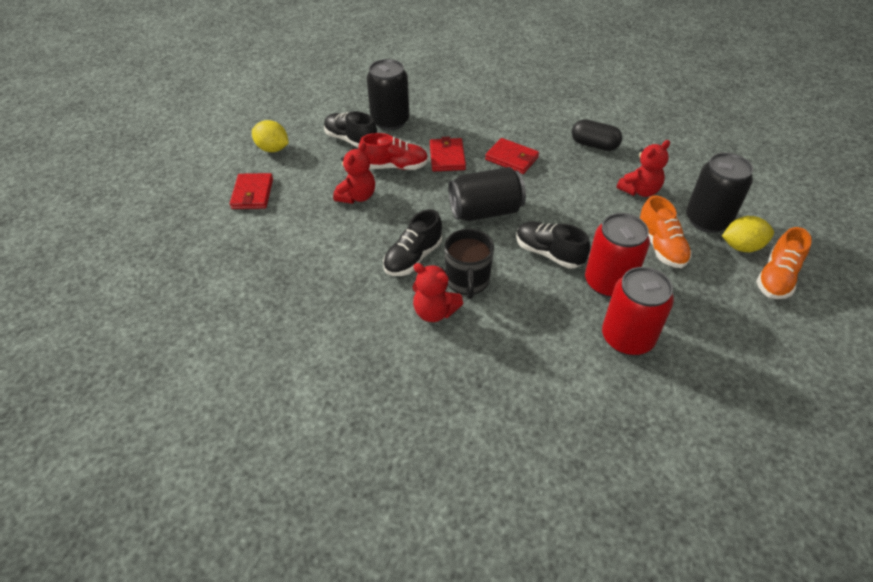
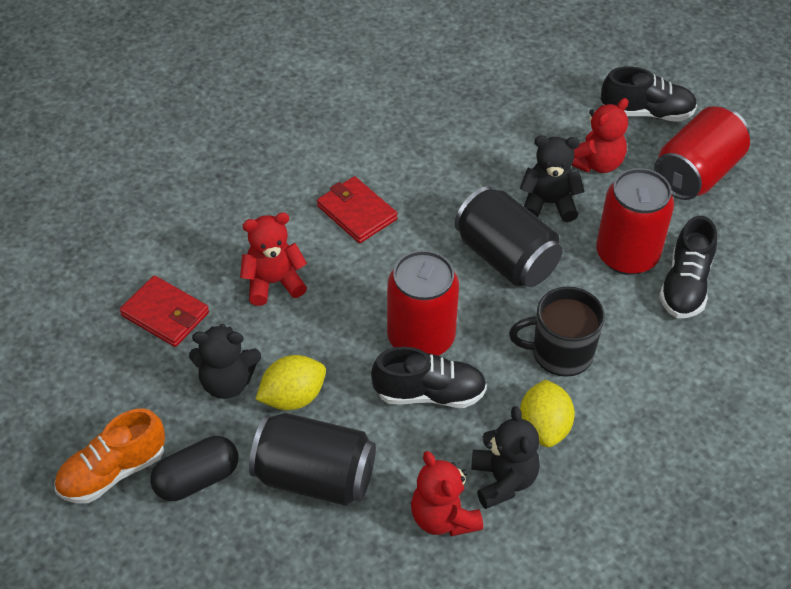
black can: 3 -> 2
black teddy bear: 0 -> 3
orange shoe: 2 -> 1
red can: 2 -> 3
red shoe: 1 -> 0
red wallet: 3 -> 2

